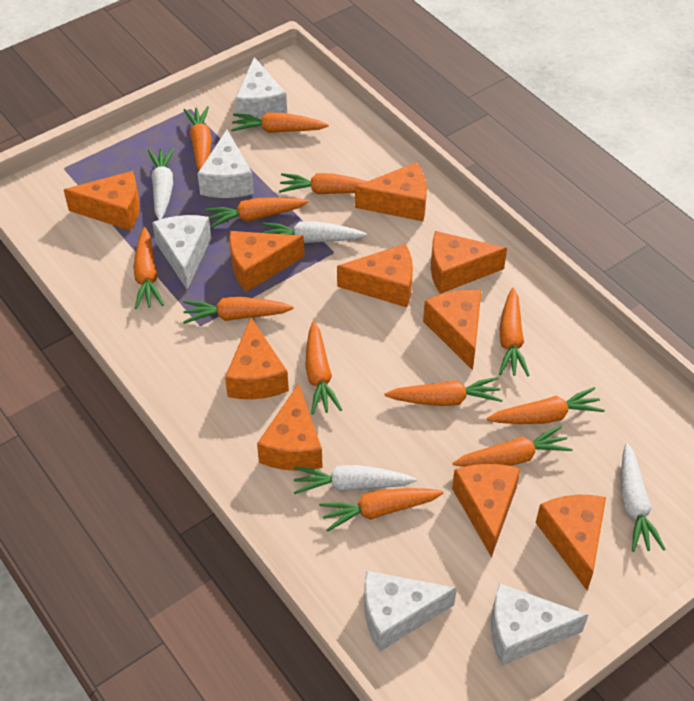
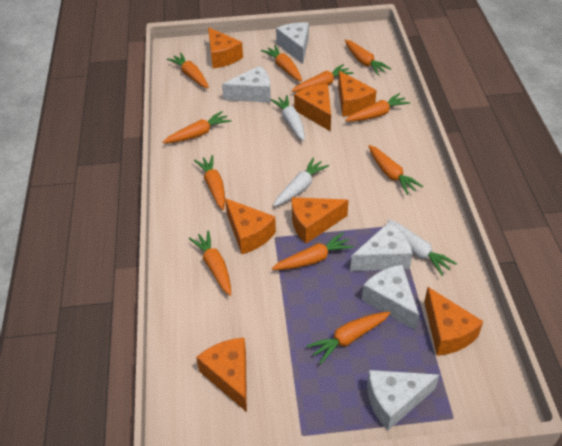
orange carrot: 12 -> 11
orange cheese: 10 -> 7
white carrot: 4 -> 3

